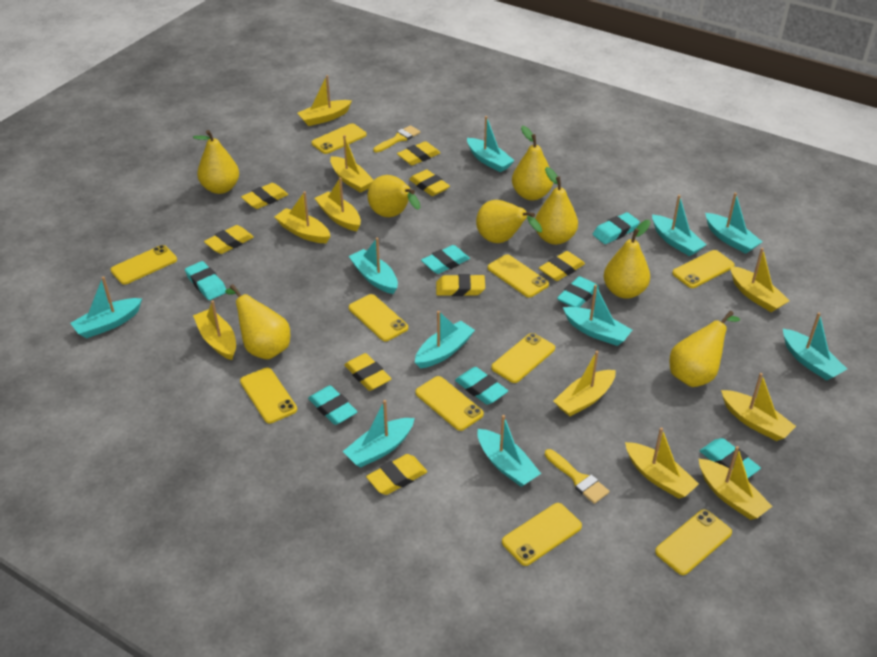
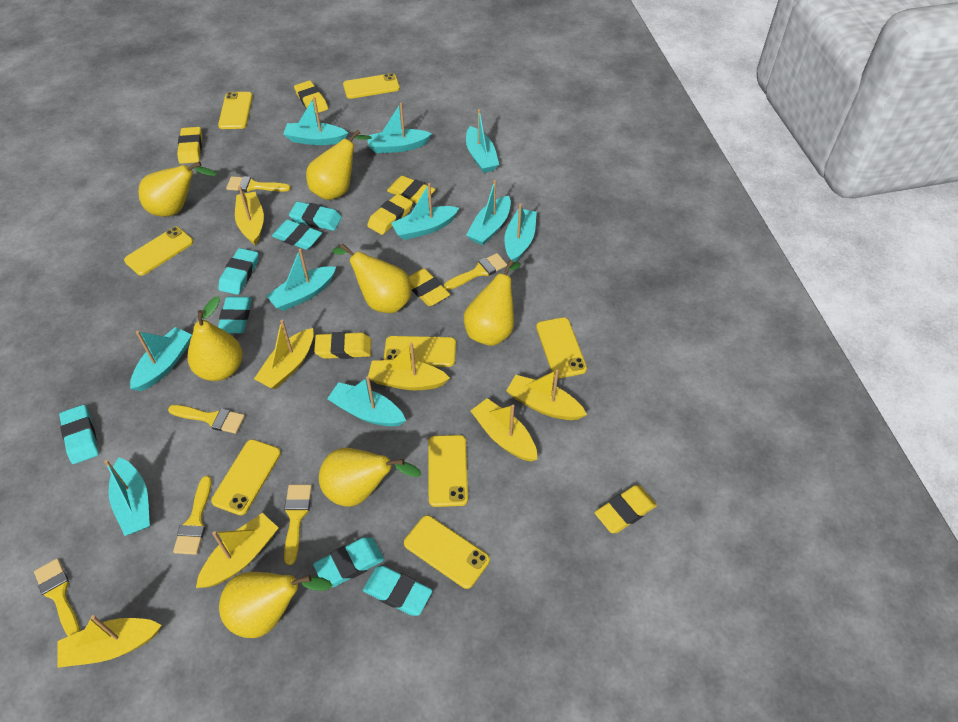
yellow boat: 10 -> 7
yellow brush: 2 -> 6
yellow eraser: 8 -> 7
yellow pear: 8 -> 7
yellow phone: 10 -> 8

